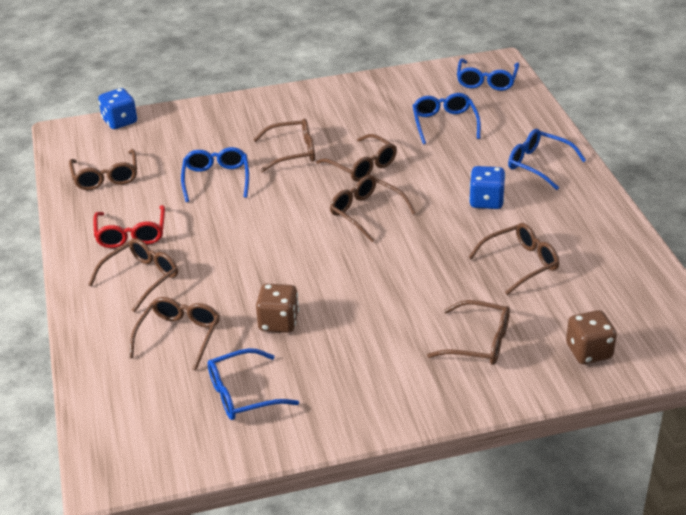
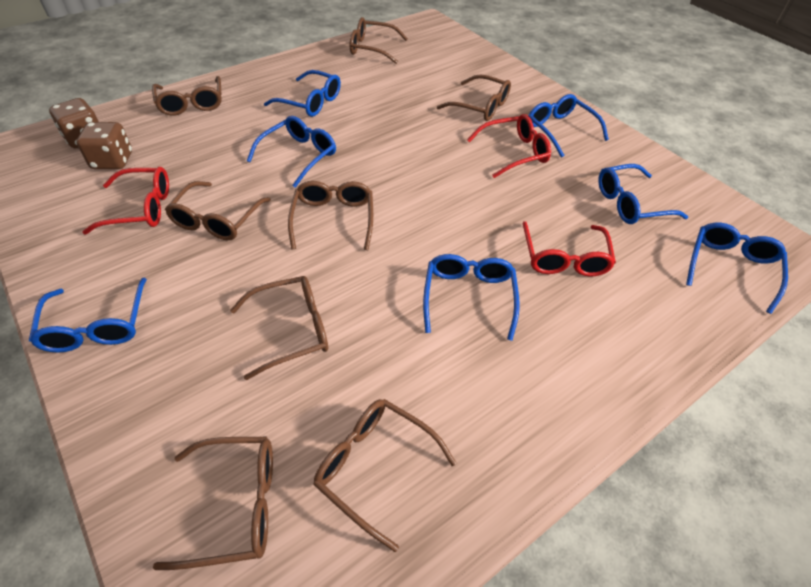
blue dice: 2 -> 0
blue glasses: 5 -> 7
red glasses: 1 -> 3

